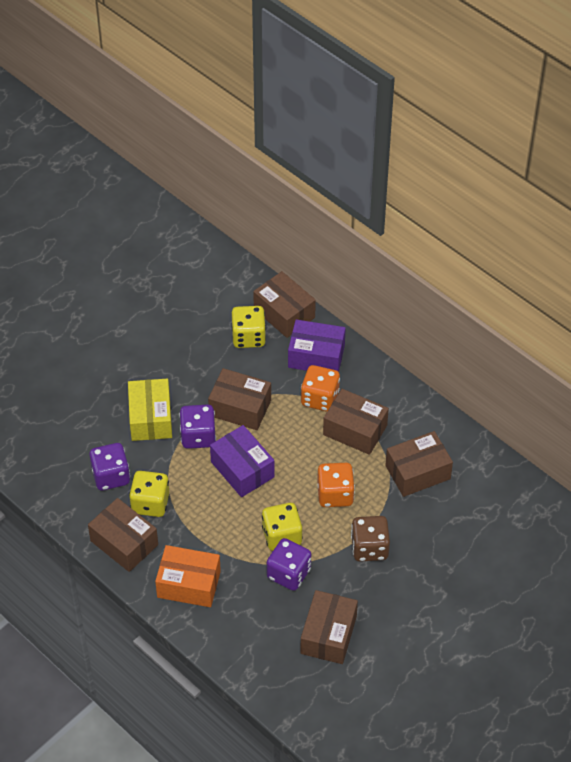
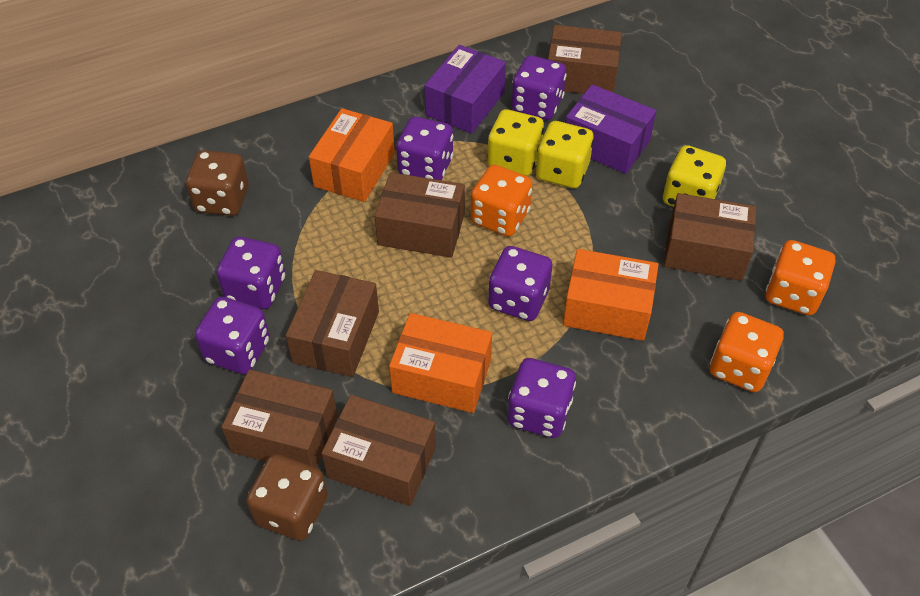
brown dice: 1 -> 2
orange box: 1 -> 3
orange dice: 2 -> 3
purple dice: 3 -> 6
yellow box: 1 -> 0

